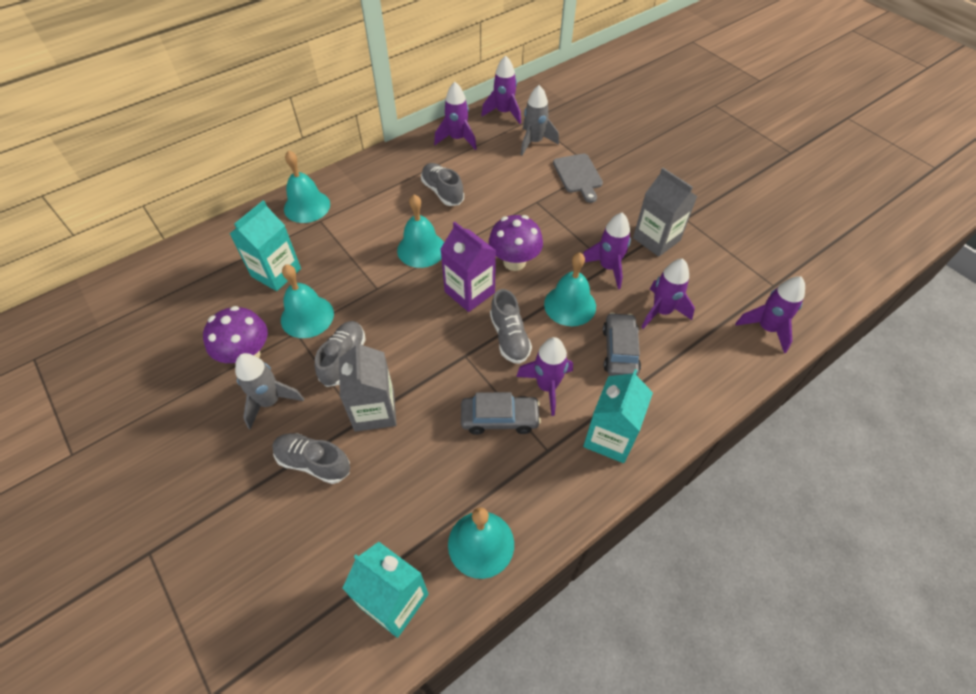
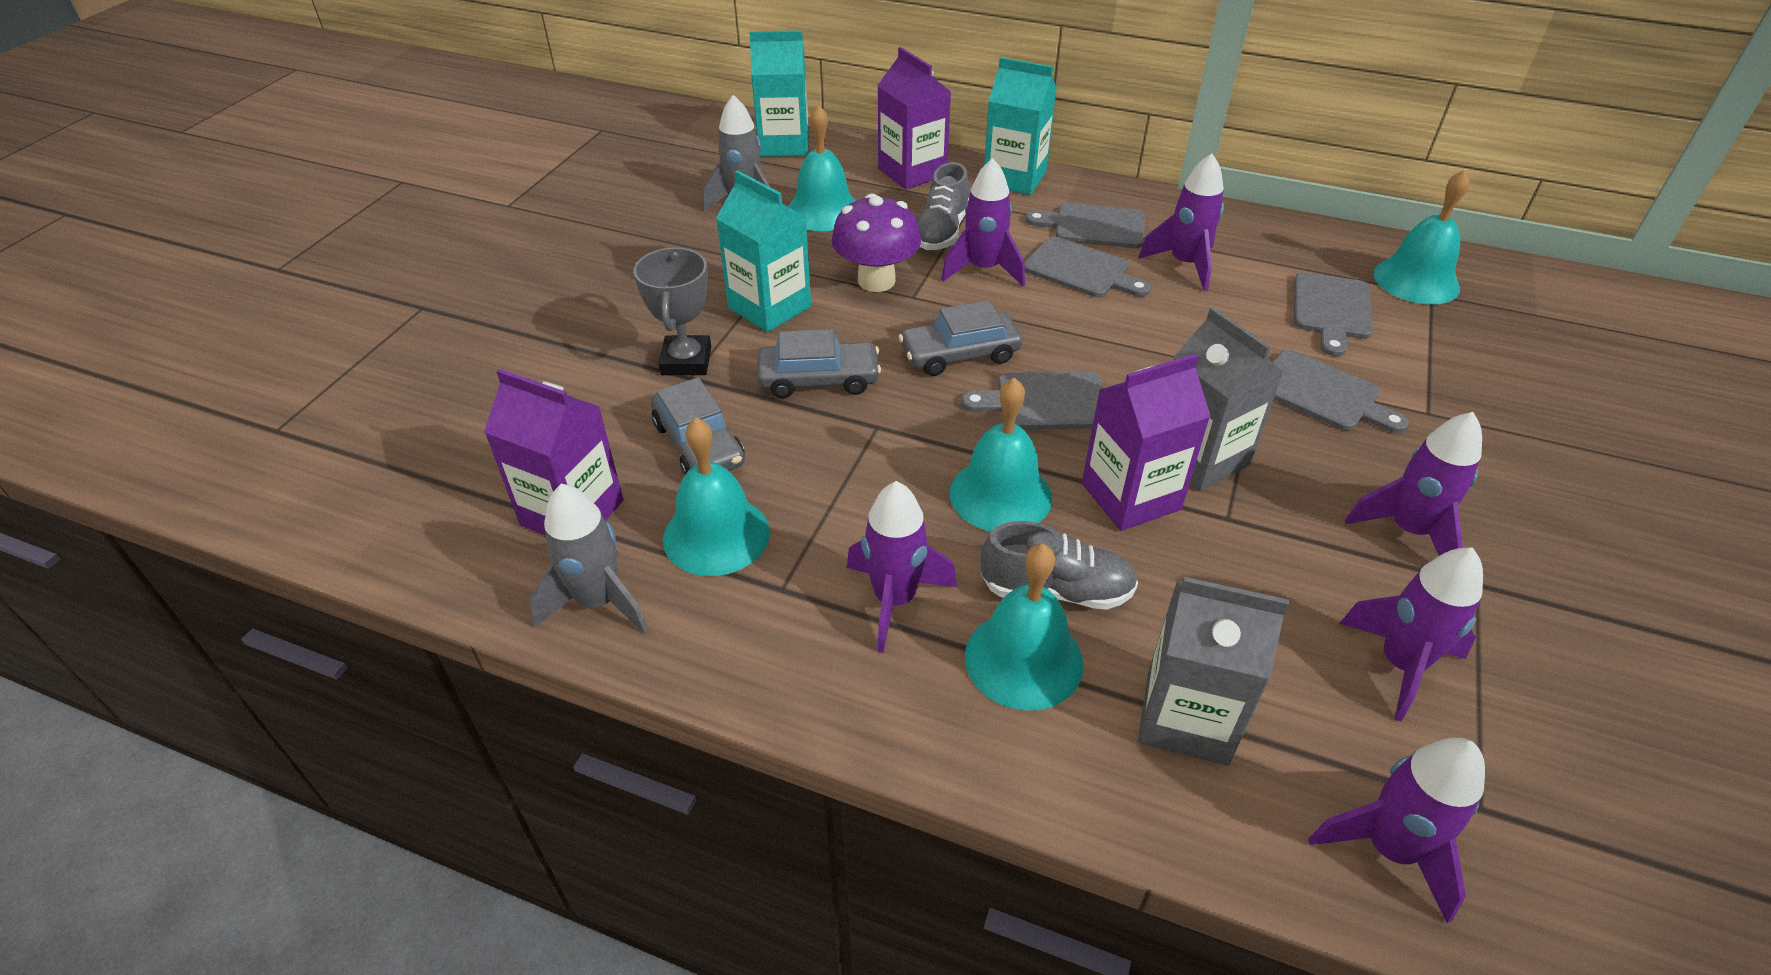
grey car: 2 -> 3
grey cutting board: 1 -> 5
grey shoe: 4 -> 2
grey trophy: 0 -> 1
purple carton: 1 -> 3
purple mushroom: 2 -> 1

